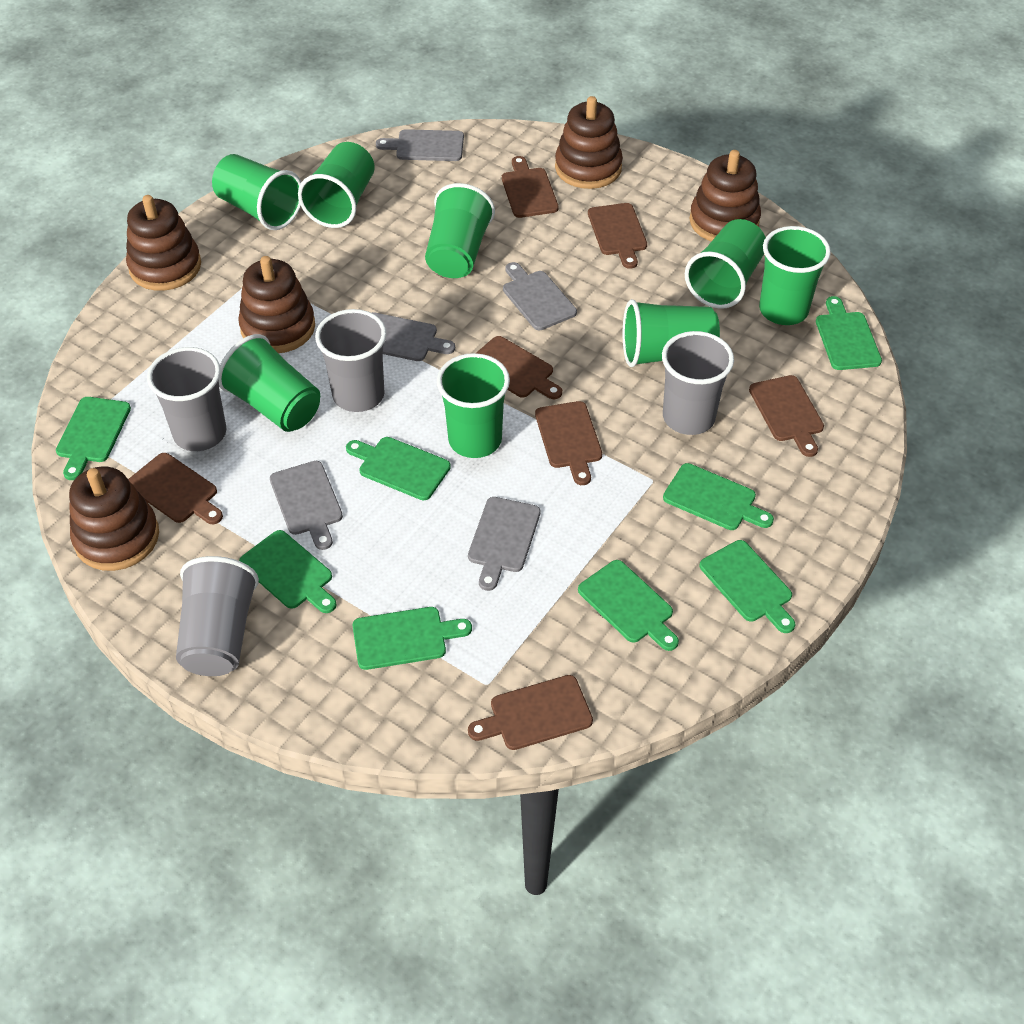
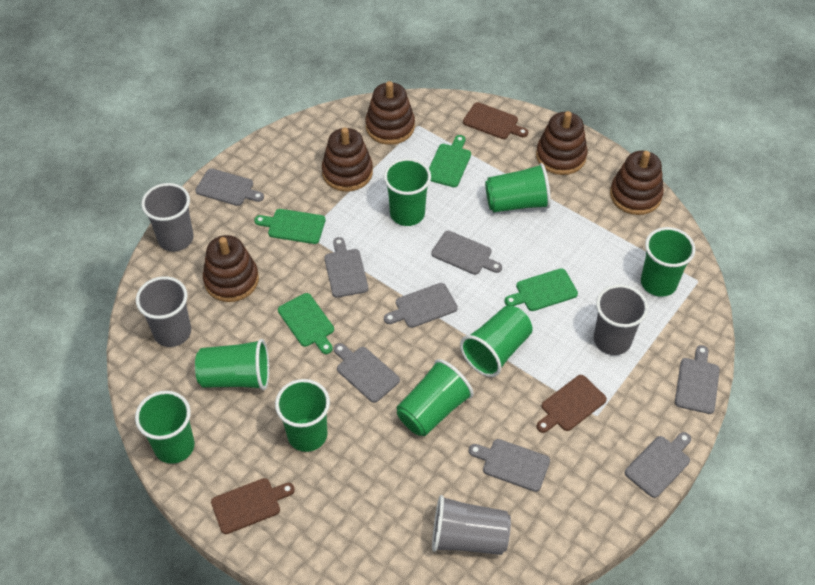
brown cutting board: 7 -> 3
green cutting board: 8 -> 4
grey cutting board: 5 -> 8

